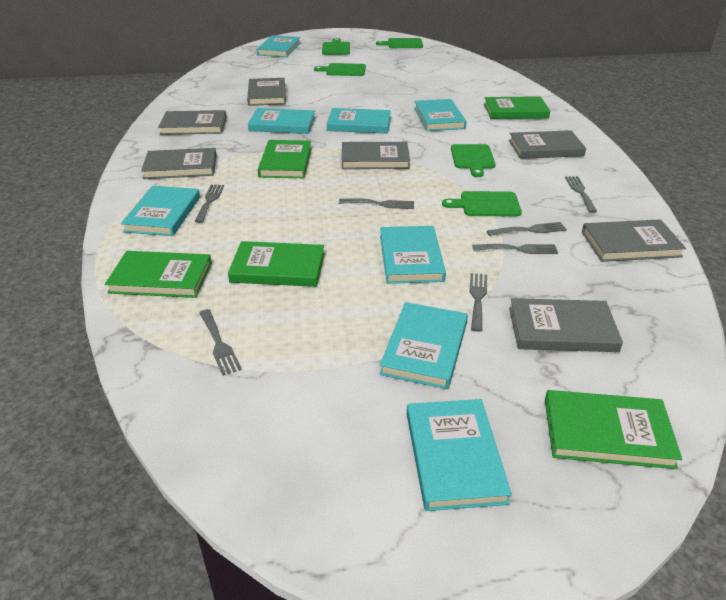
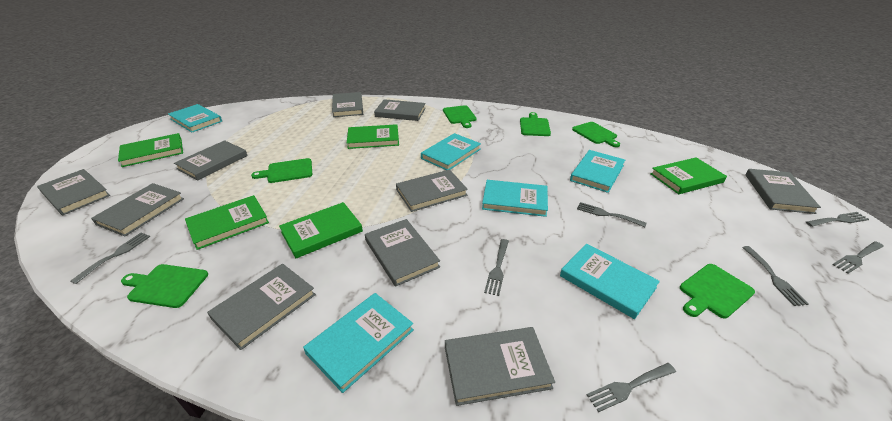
green cutting board: 5 -> 6
grey book: 7 -> 10
turquoise book: 8 -> 6

